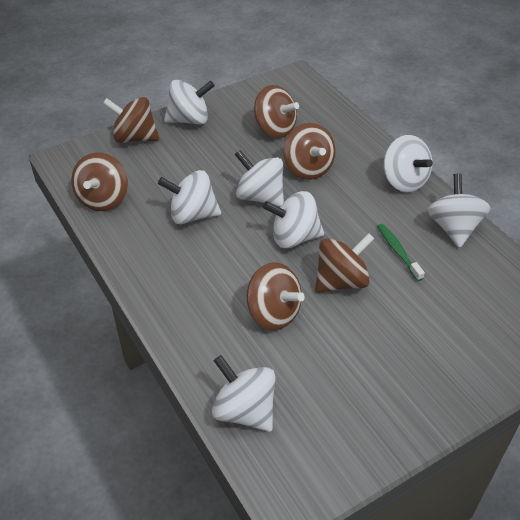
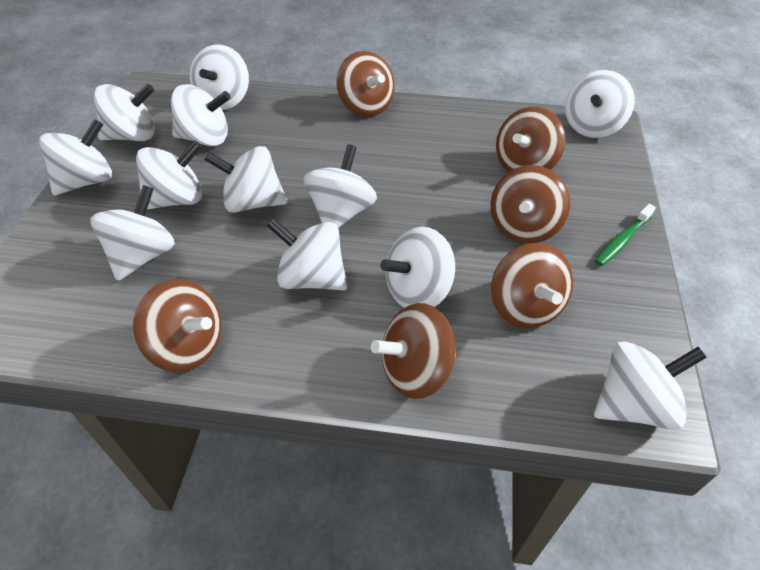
white spinning top: 7 -> 12

